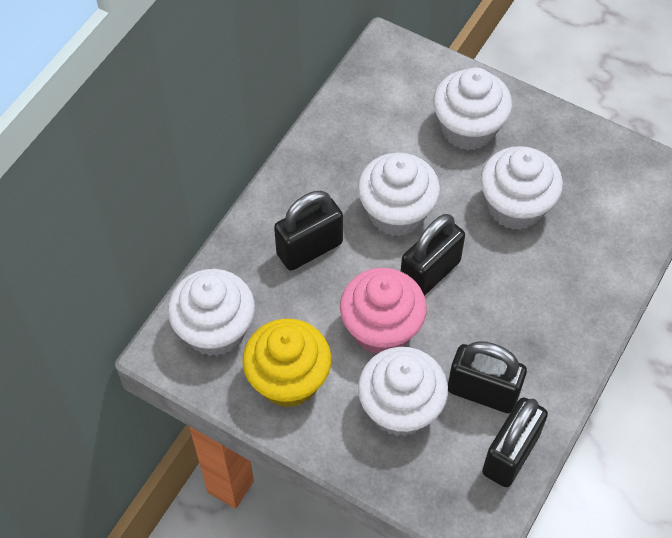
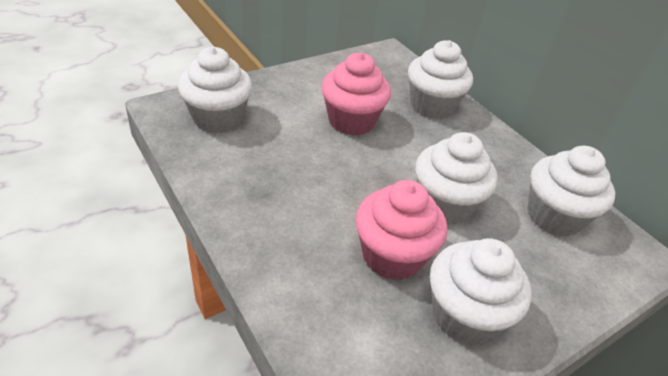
black padlock: 4 -> 0
pink cupcake: 1 -> 2
yellow cupcake: 1 -> 0

